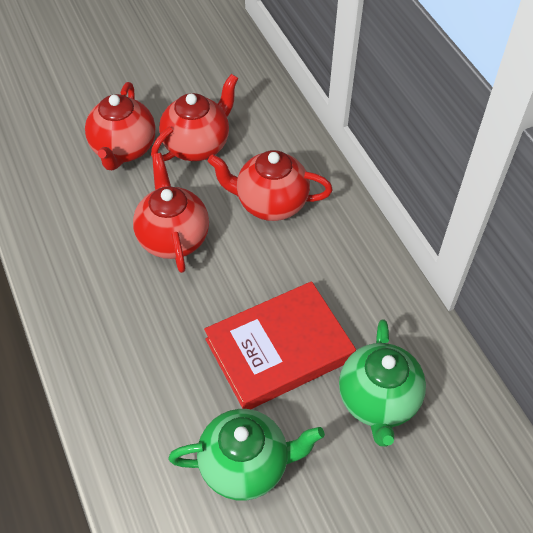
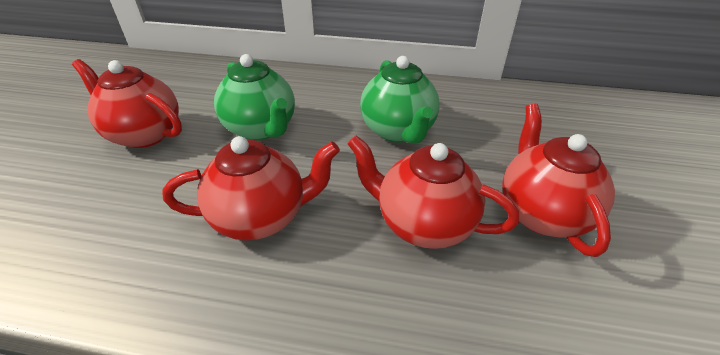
red book: 1 -> 0

